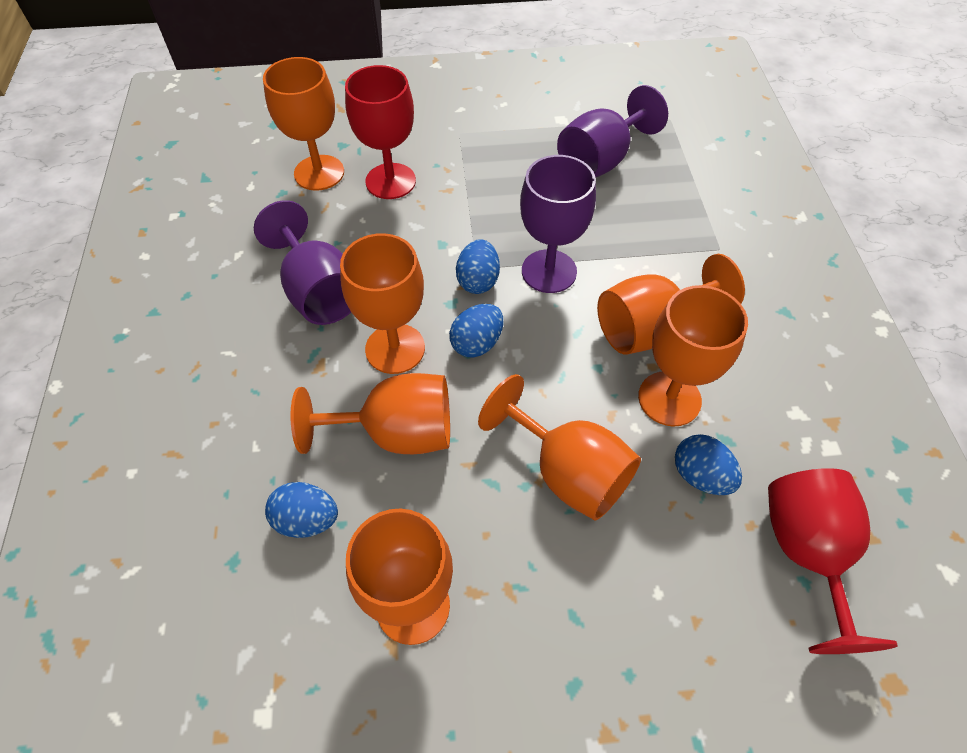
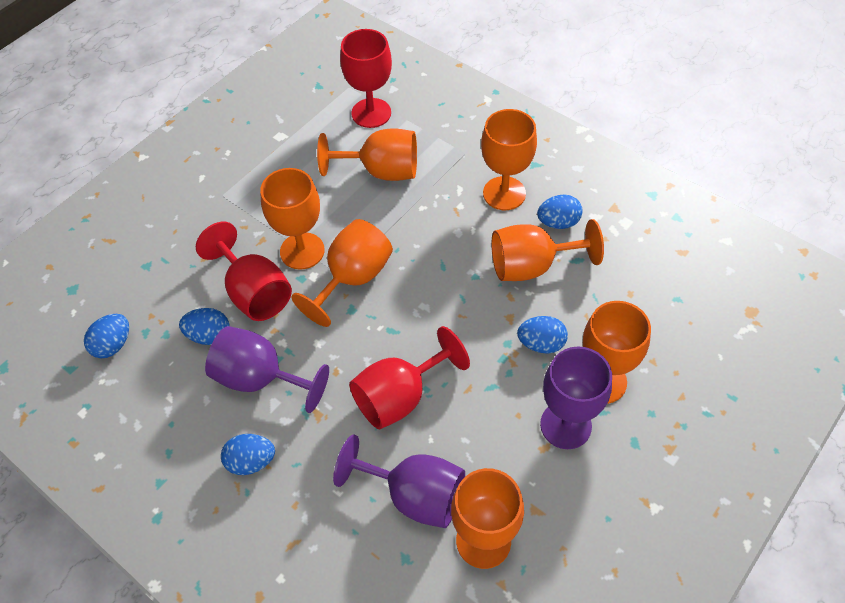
blue egg: 4 -> 5
red goblet: 2 -> 3

